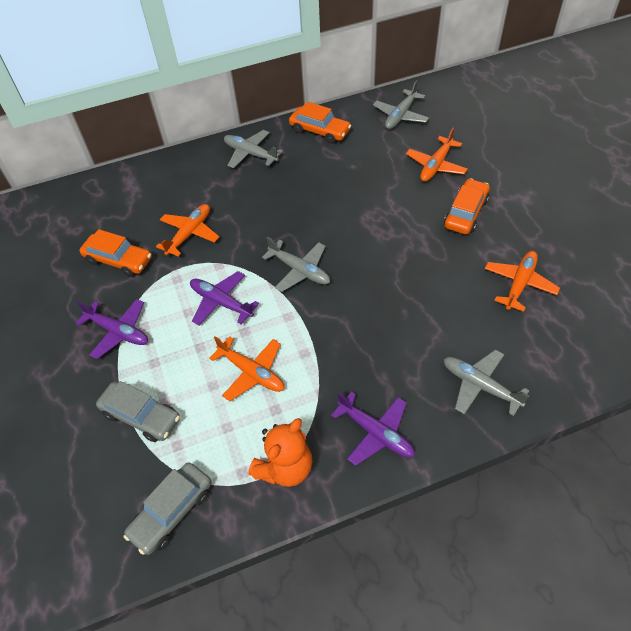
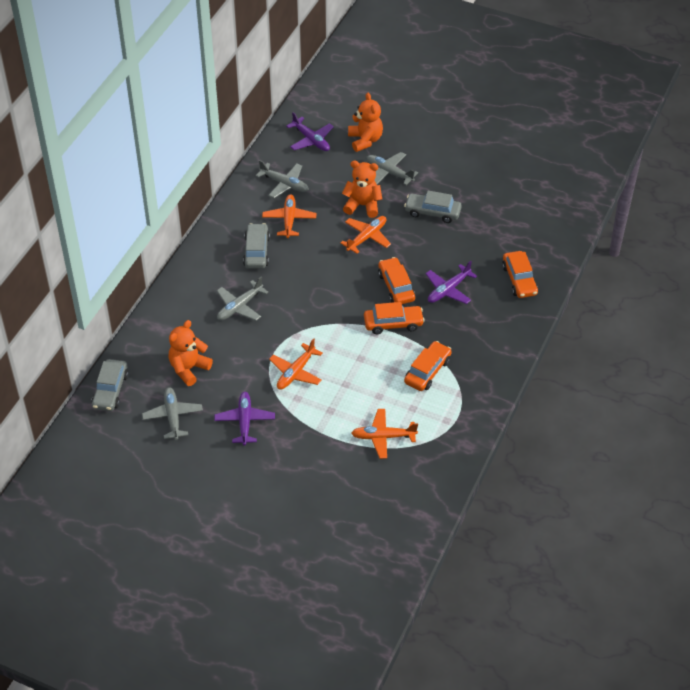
grey car: 2 -> 3
orange car: 3 -> 4
orange teddy bear: 1 -> 3

